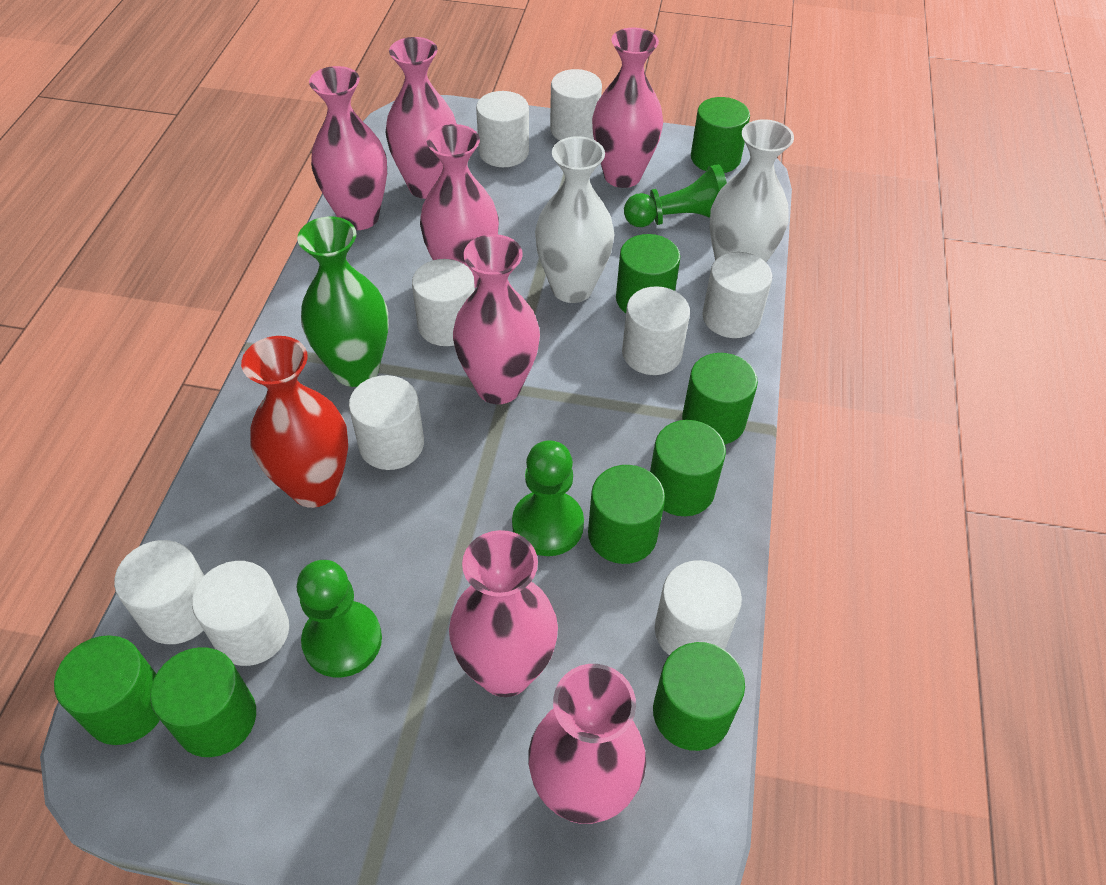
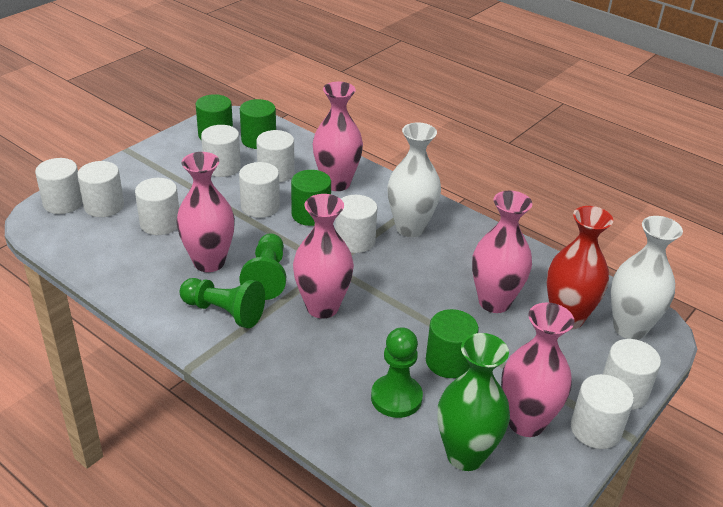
green cylinder: 8 -> 4
pink vase: 7 -> 5

